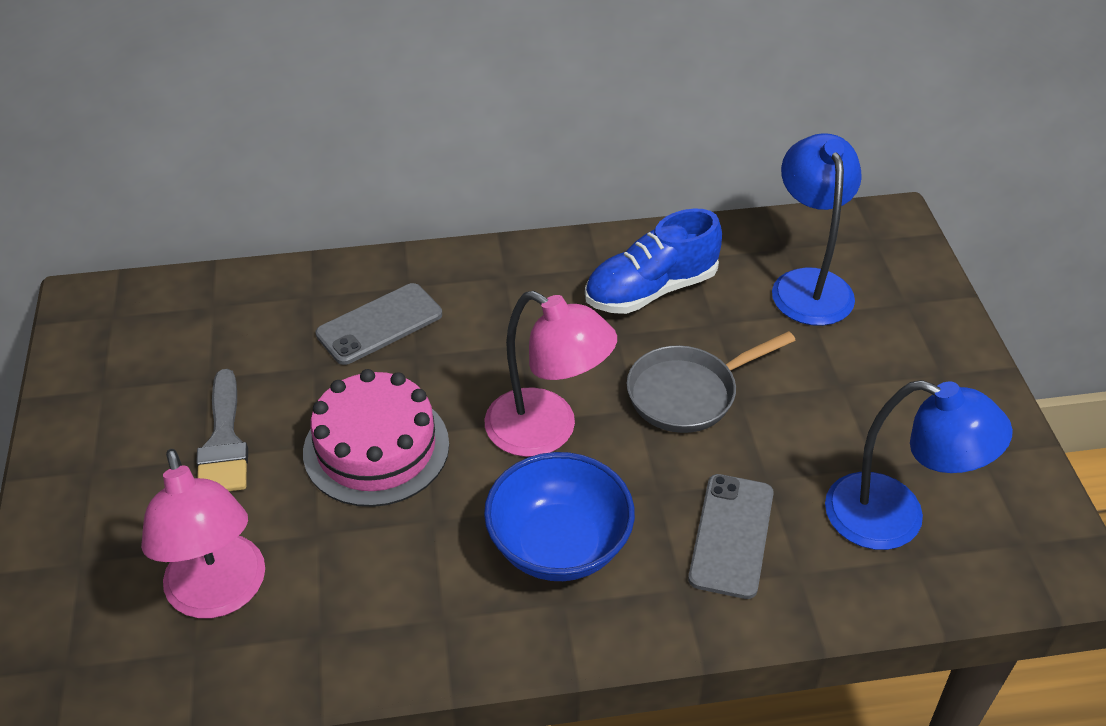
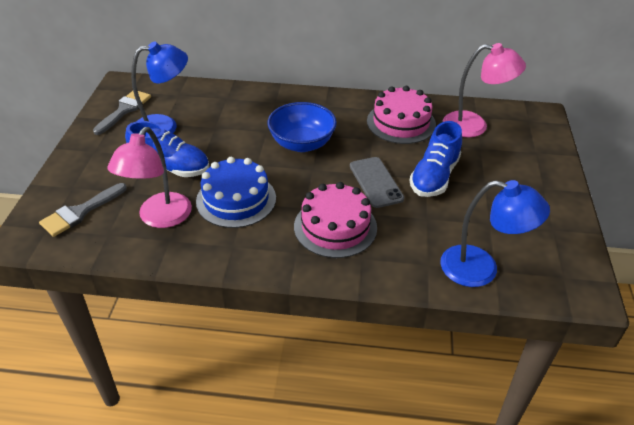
blue cake: 0 -> 1
blue shoe: 1 -> 2
grey brush: 1 -> 2
grey pan: 1 -> 0
grey phone: 2 -> 1
pink cake: 1 -> 2

